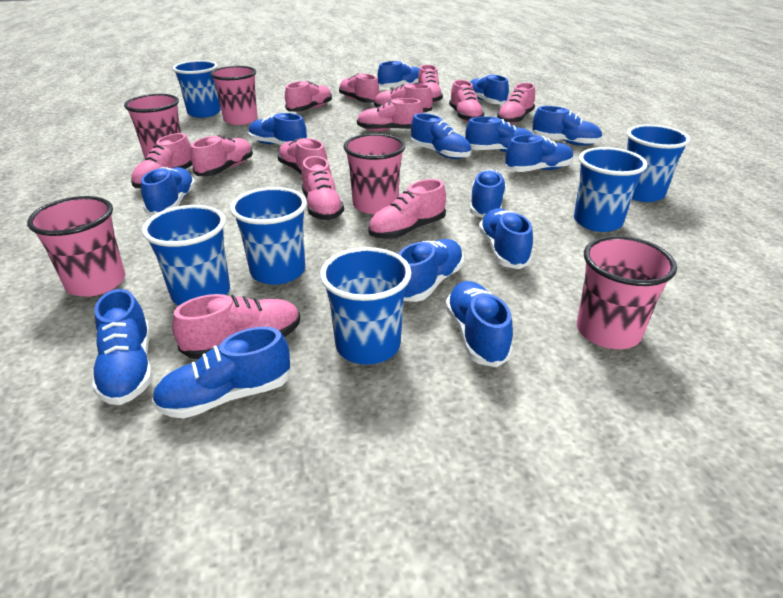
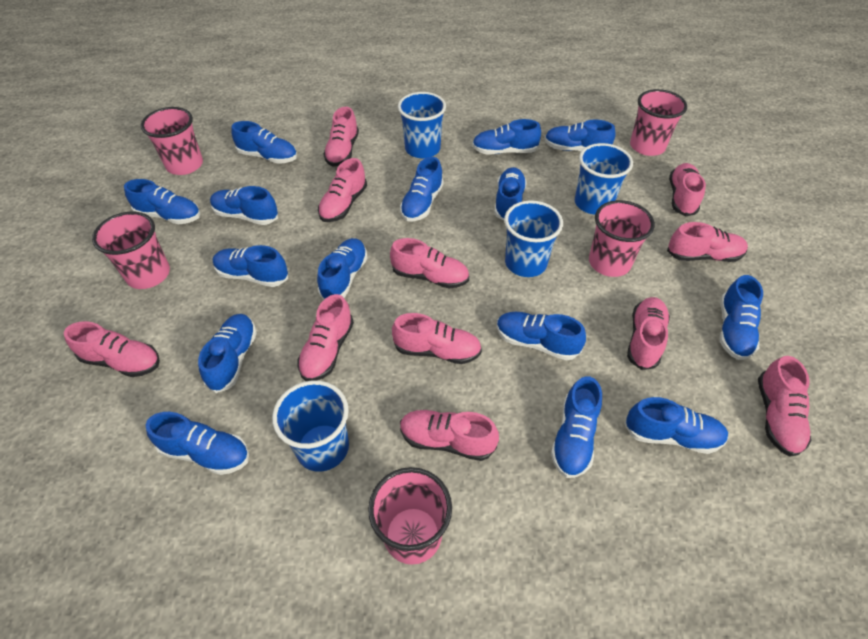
blue cup: 6 -> 4
blue shoe: 14 -> 15
pink shoe: 13 -> 11

